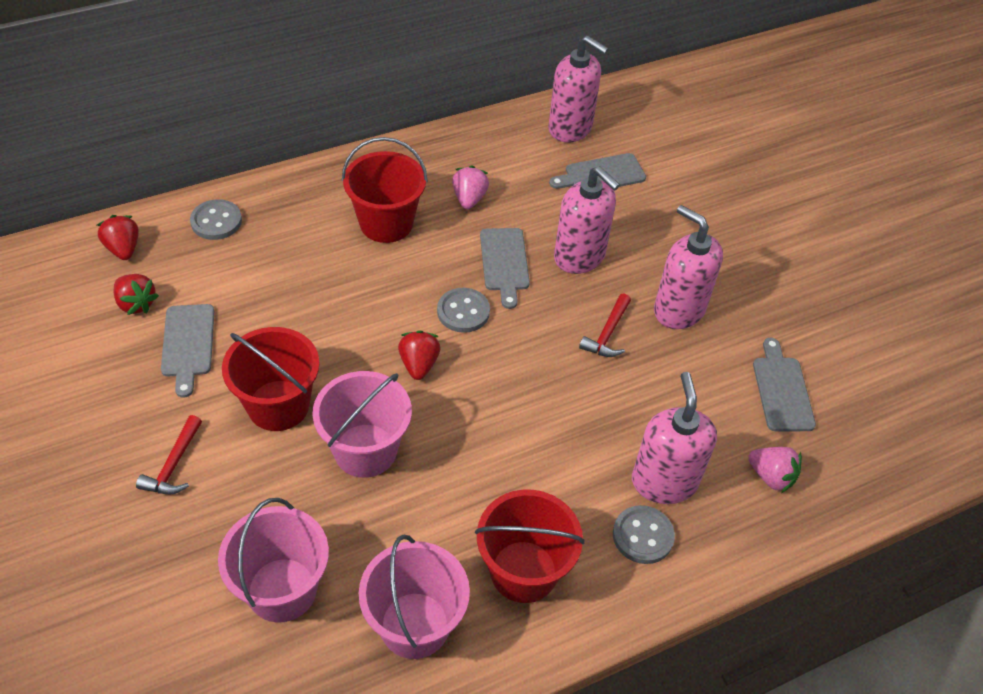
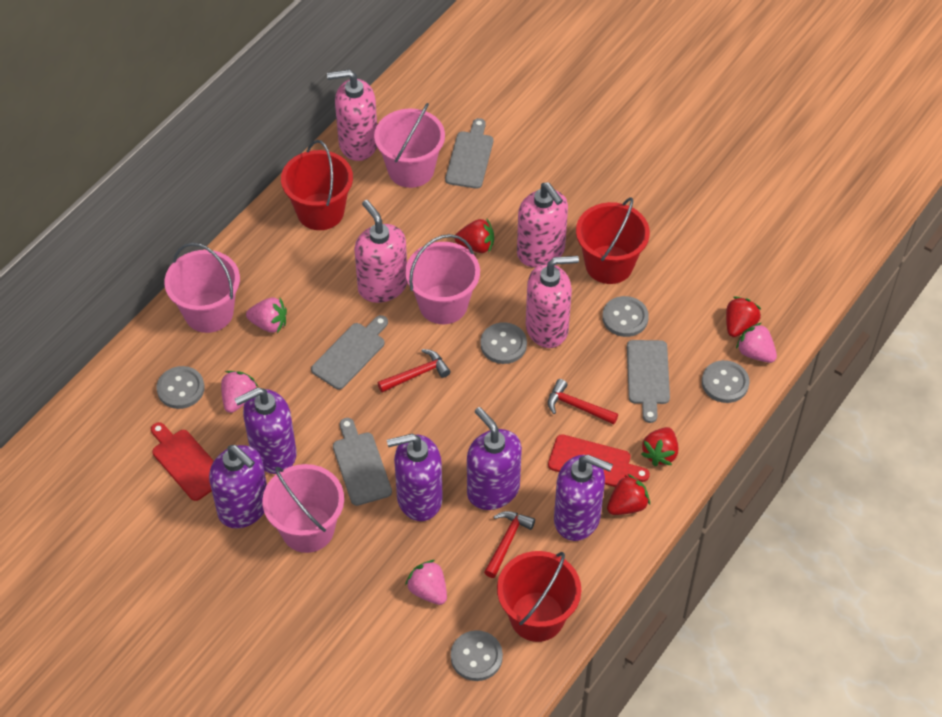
grey button: 3 -> 5
pink bucket: 3 -> 4
pink strawberry: 2 -> 4
purple soap dispenser: 0 -> 5
red cutting board: 0 -> 2
red hammer: 2 -> 3
red strawberry: 3 -> 4

